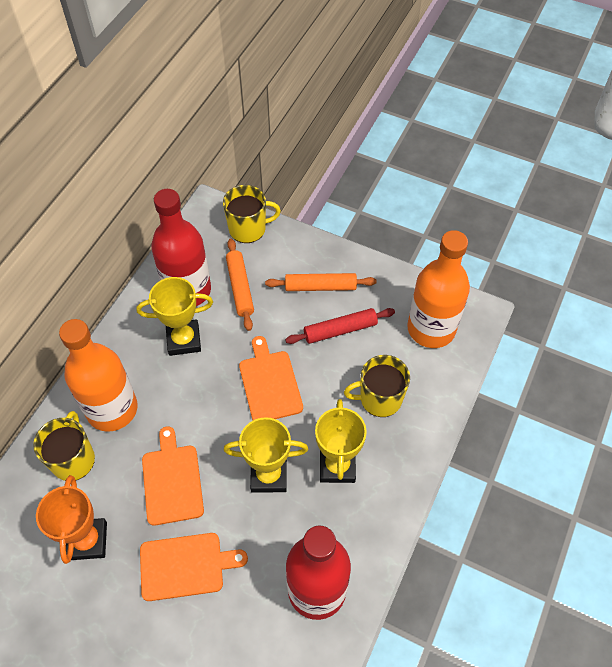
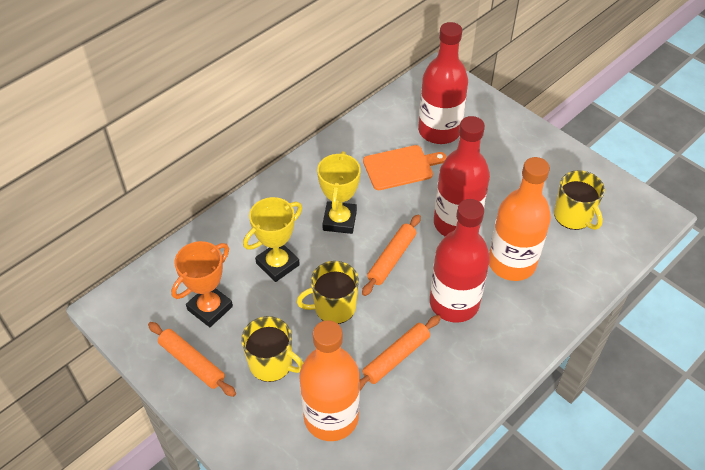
orange cutting board: 3 -> 1
orange rolling pin: 2 -> 3
red bottle: 2 -> 3
red rolling pin: 1 -> 0
yellow trophy: 3 -> 2

